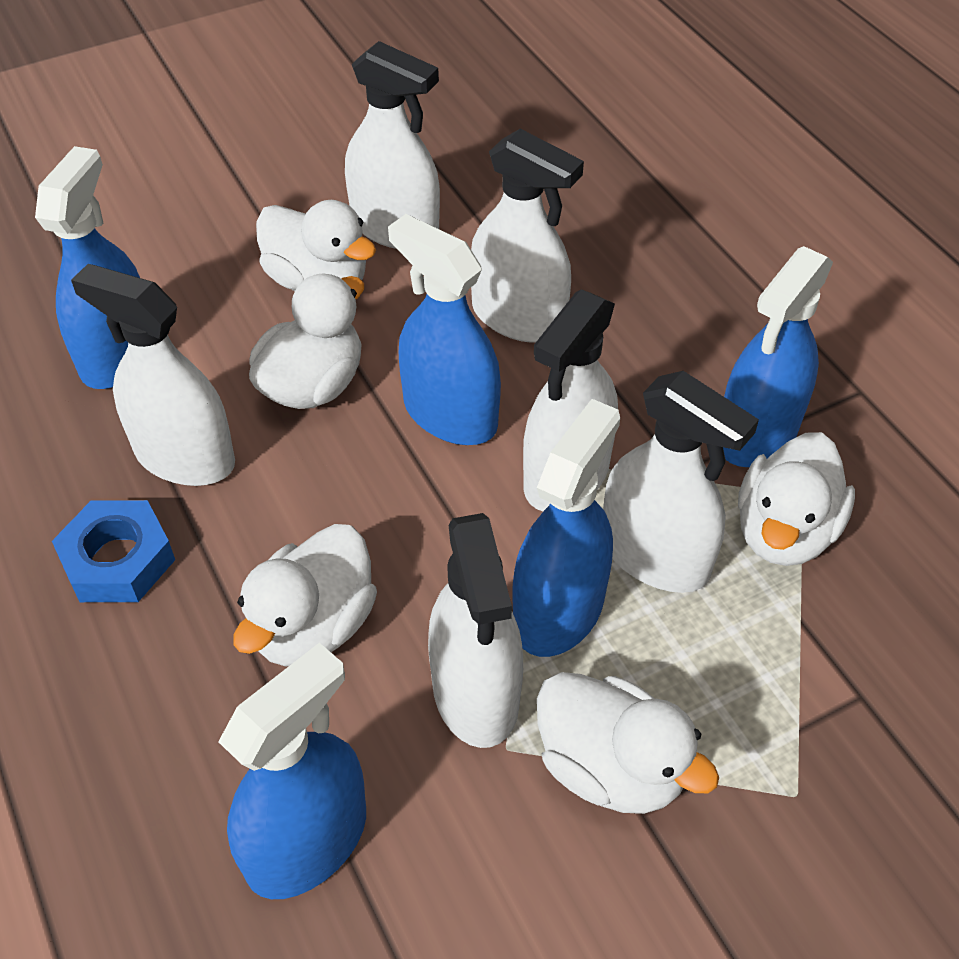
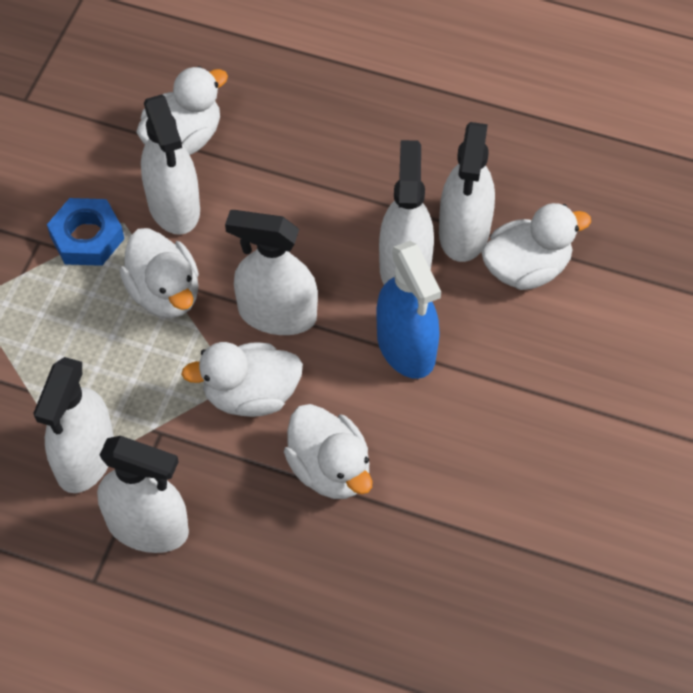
blue spray bottle: 5 -> 1

